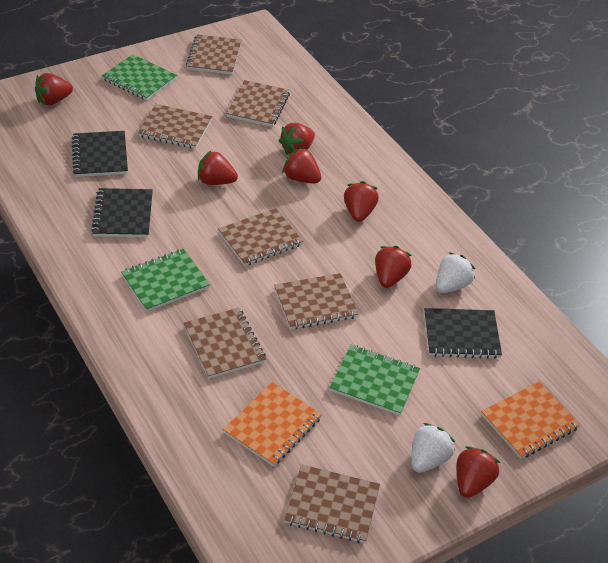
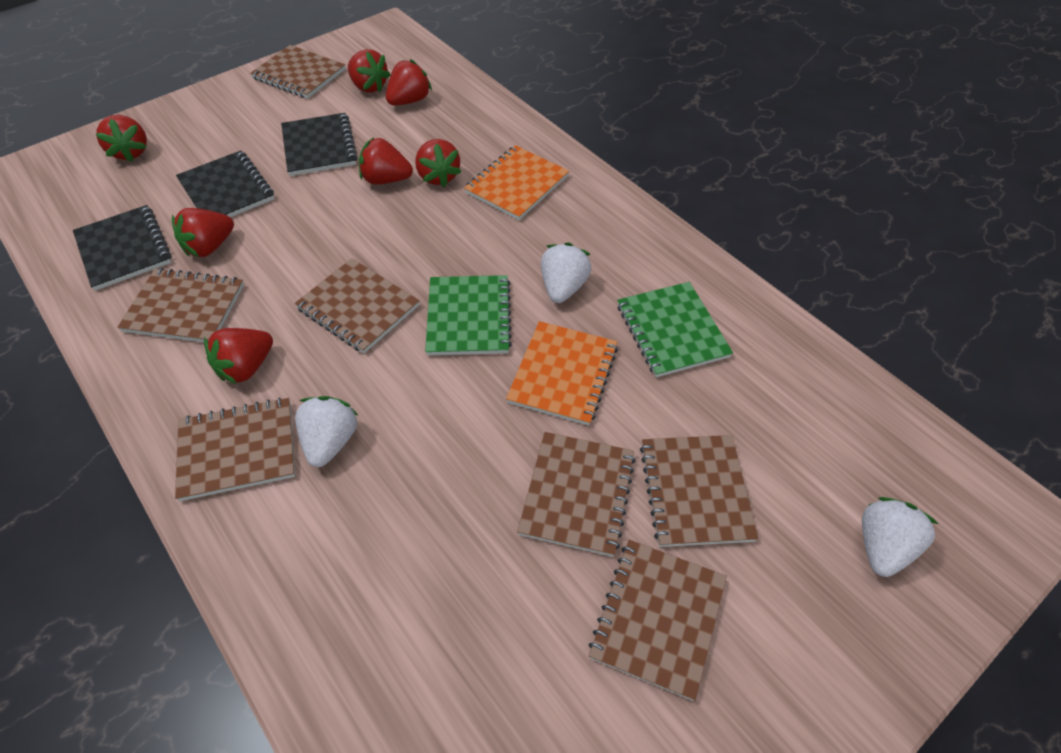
green notebook: 3 -> 2
white strawberry: 2 -> 3

